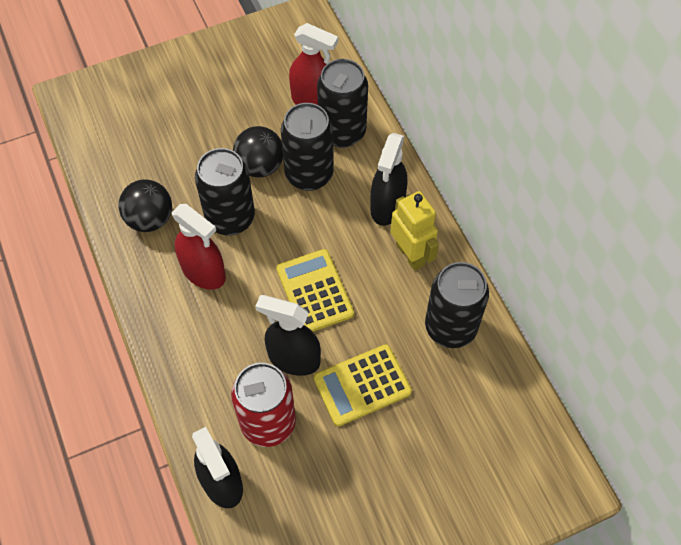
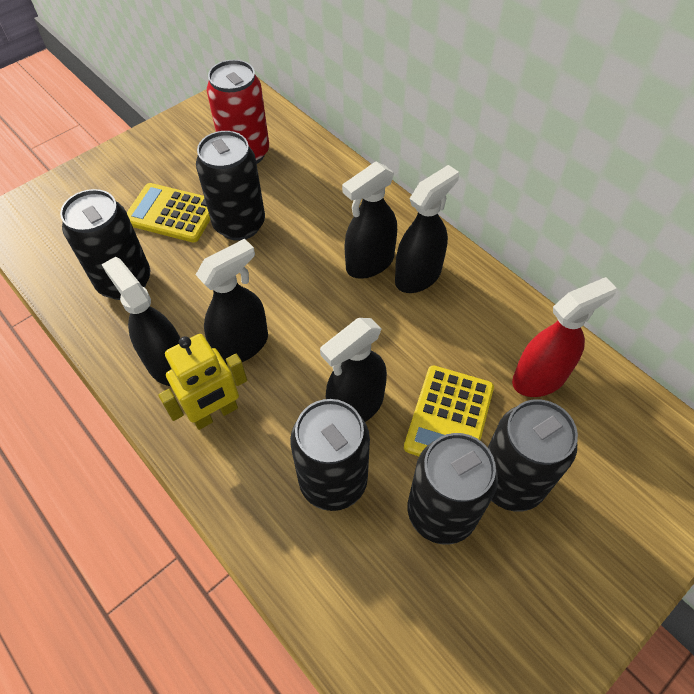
black ball: 2 -> 0
black can: 4 -> 5
black spray bottle: 3 -> 5
red spray bottle: 2 -> 1

